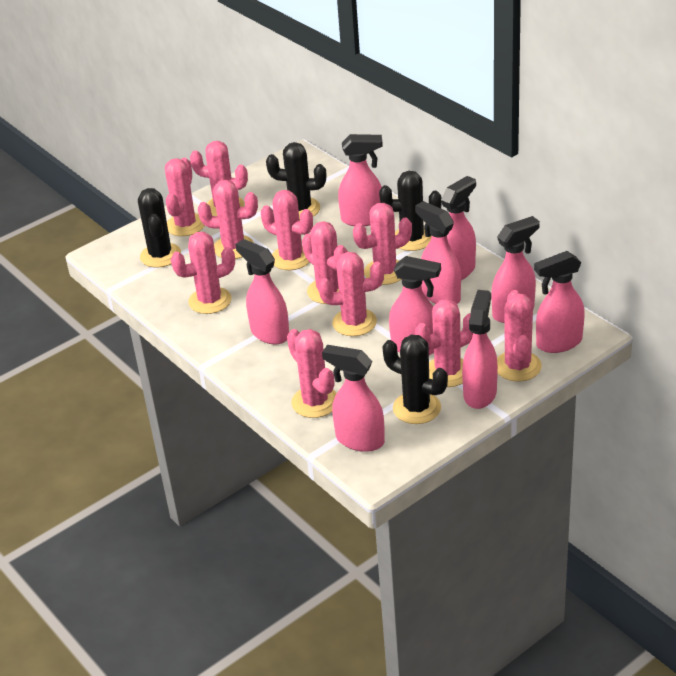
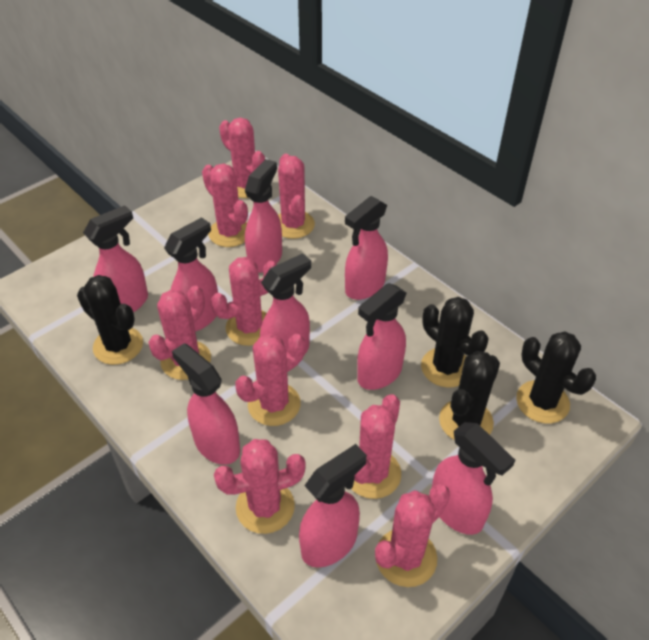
pink cactus: 11 -> 9

